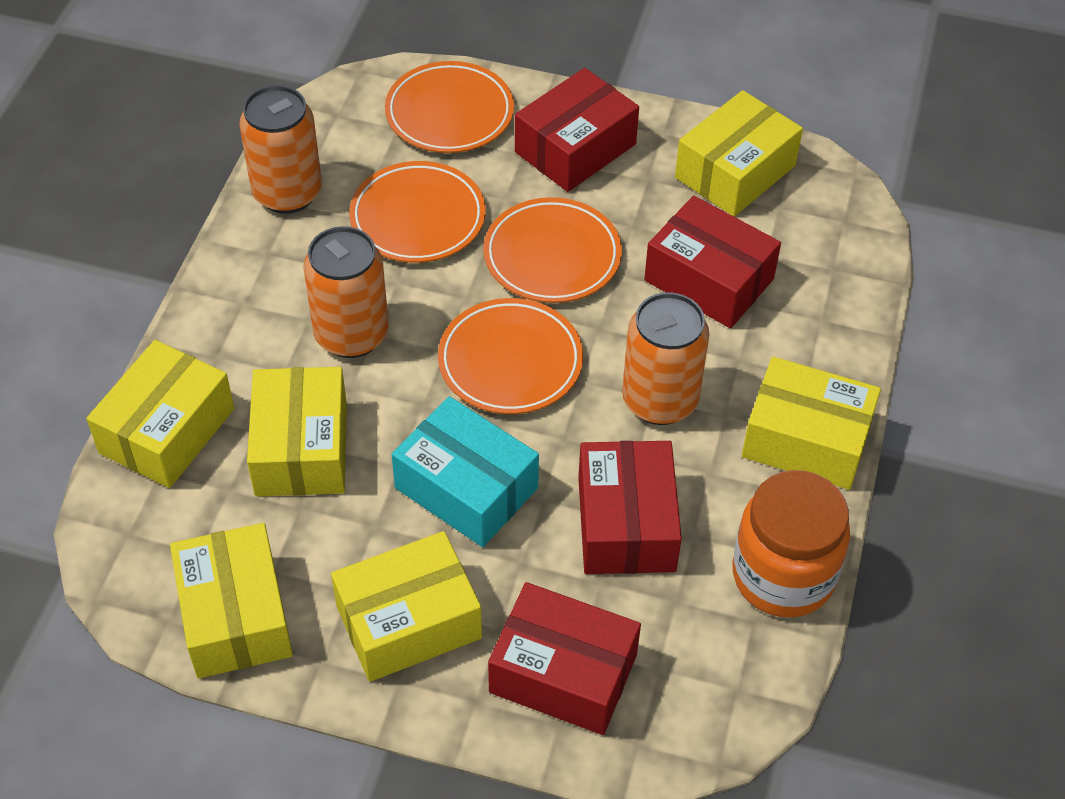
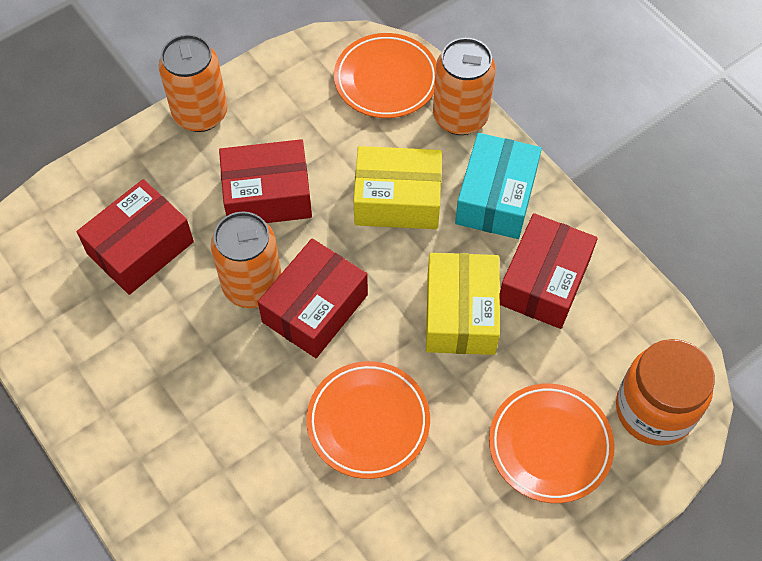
orange plate: 4 -> 3
yellow box: 6 -> 2

